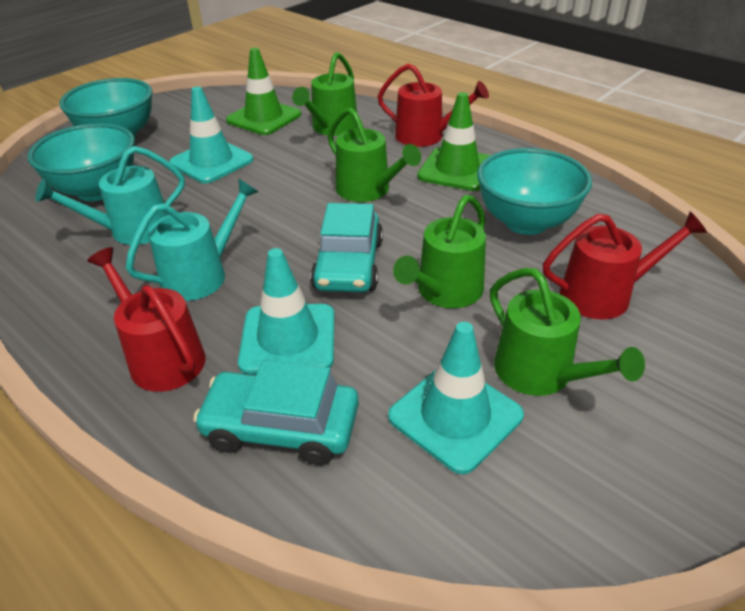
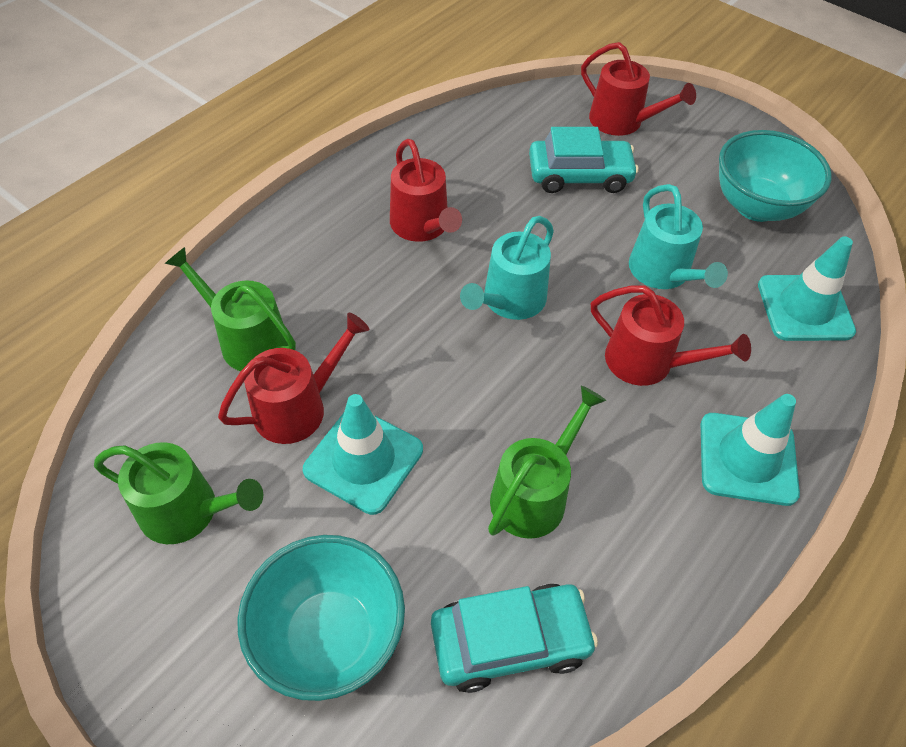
green traffic cone: 2 -> 0
green watering can: 4 -> 3
red watering can: 3 -> 4
turquoise bowl: 3 -> 2

